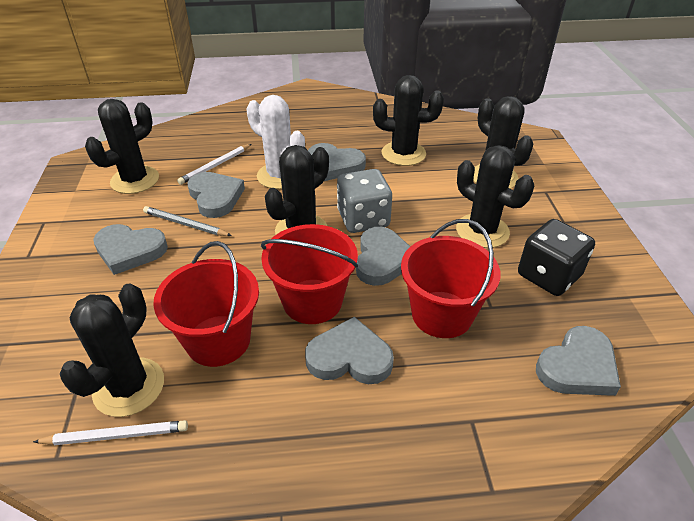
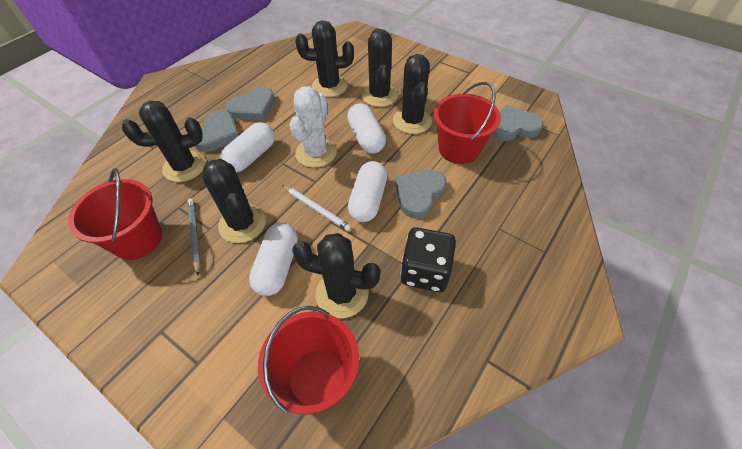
grey dice: 1 -> 0
grey heart: 6 -> 4
white capsule: 0 -> 4
white pencil: 2 -> 1

